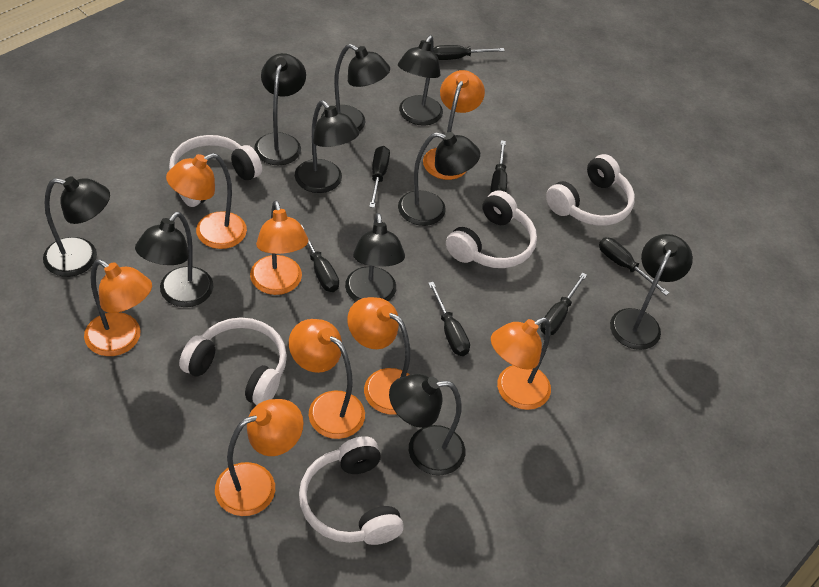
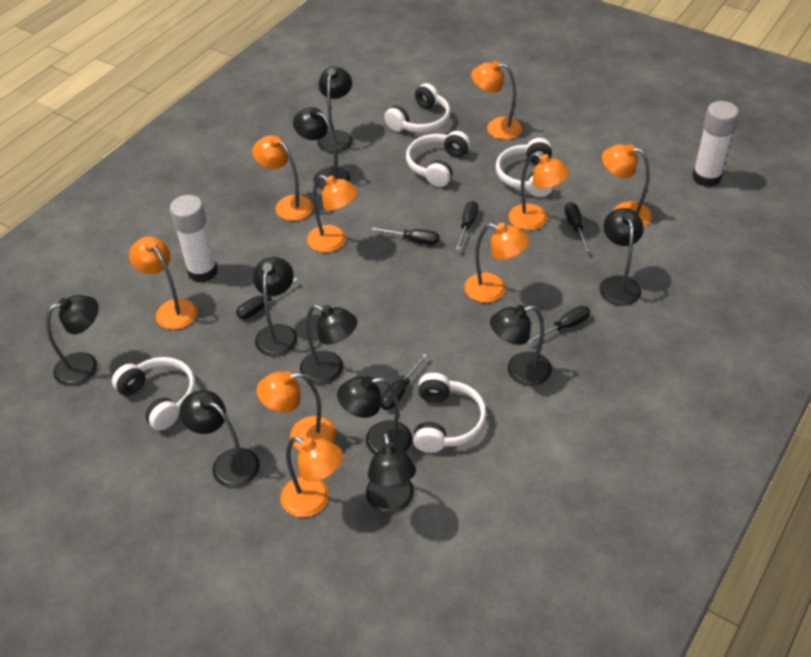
black screwdriver: 7 -> 6
orange lamp: 8 -> 9
white glue stick: 0 -> 2

